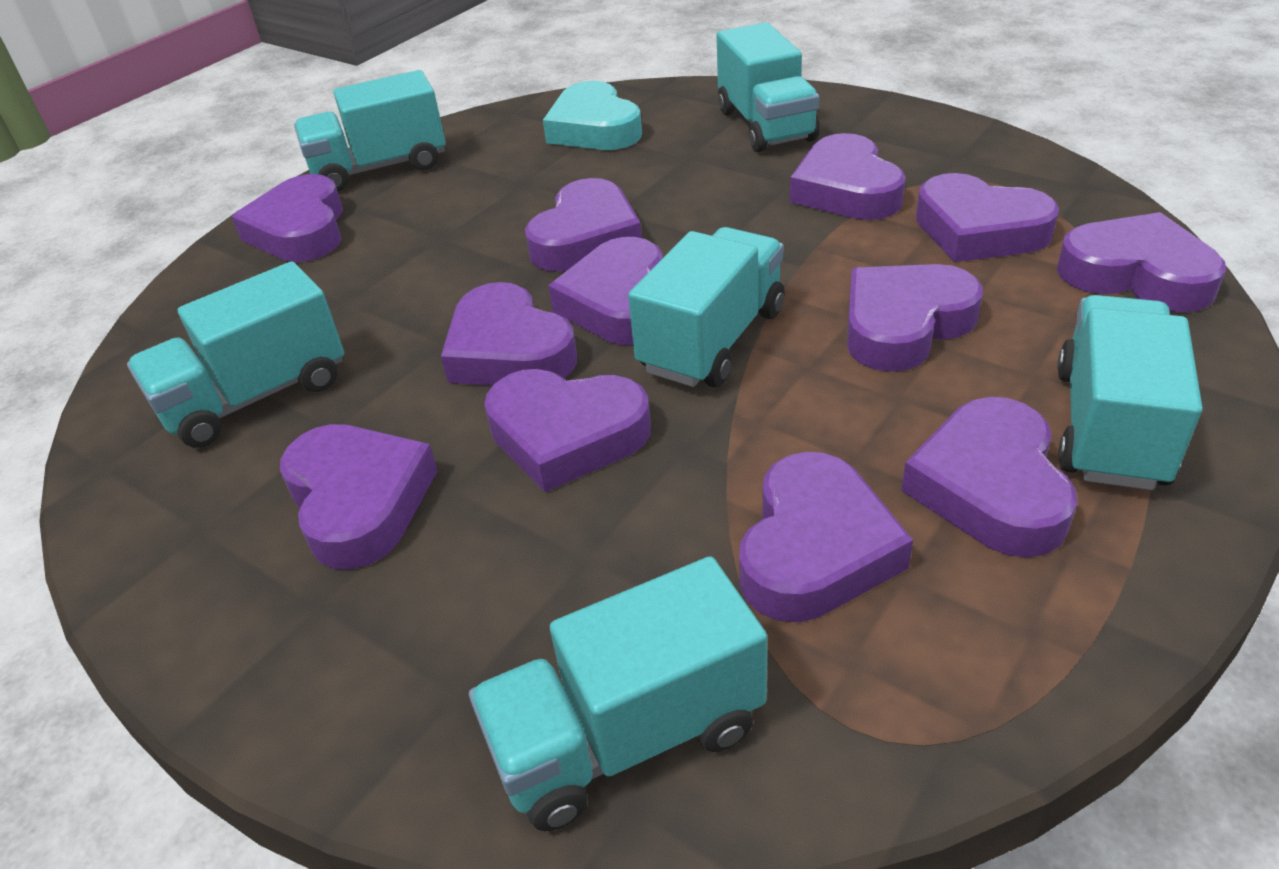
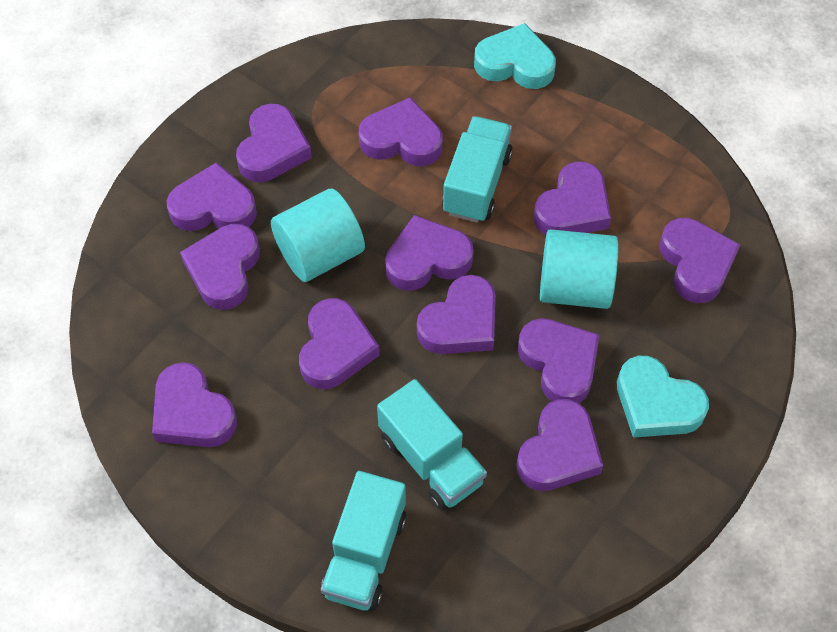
turquoise cylinder: 0 -> 2
turquoise heart: 1 -> 2
turquoise truck: 6 -> 3

